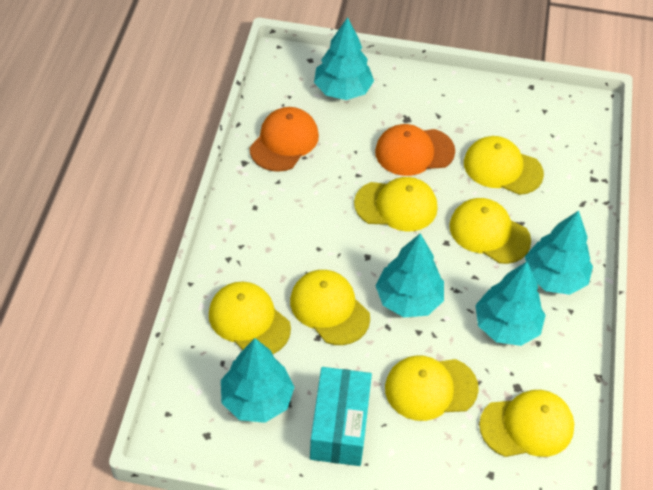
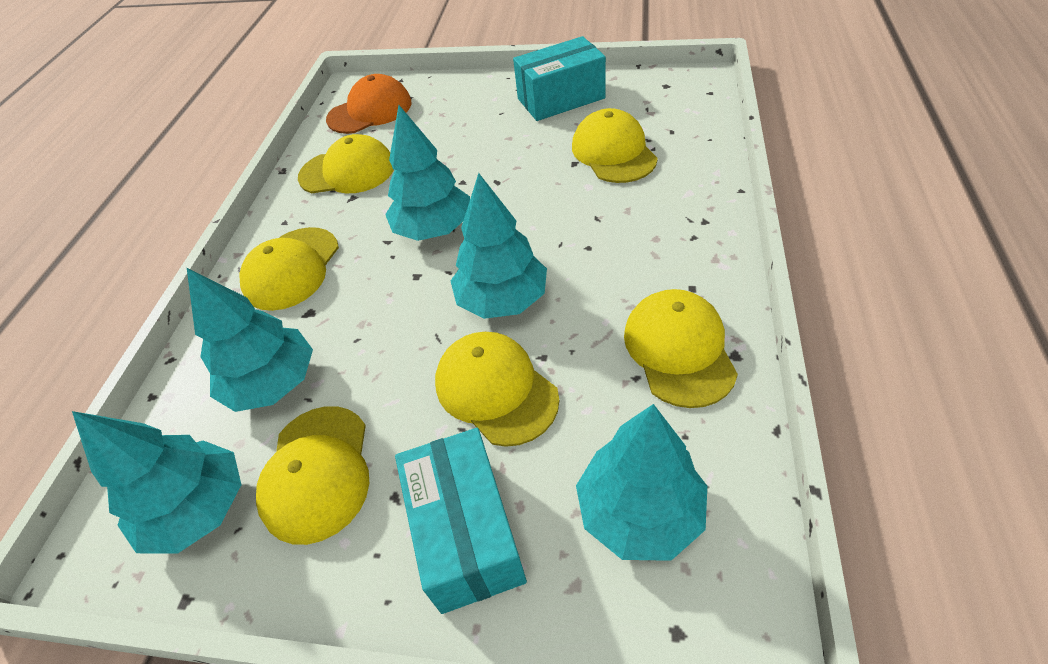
orange cap: 2 -> 1
turquoise box: 1 -> 2
yellow cap: 7 -> 6

